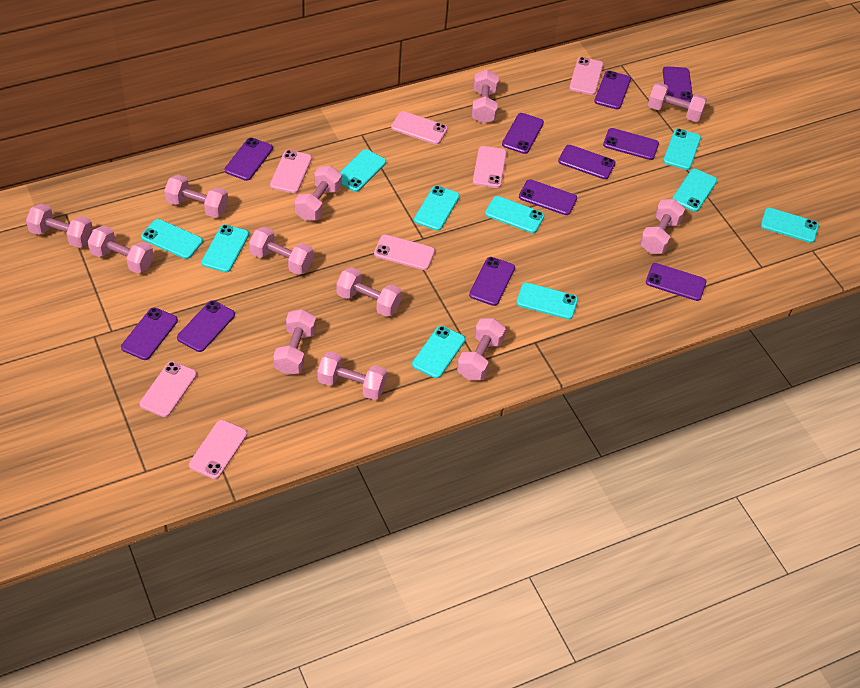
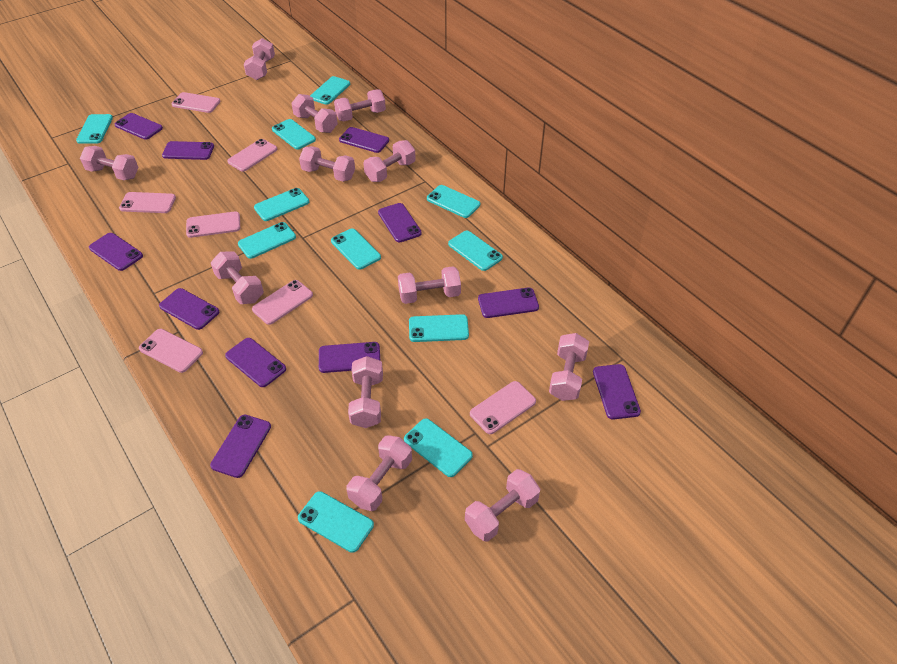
turquoise phone: 10 -> 11

